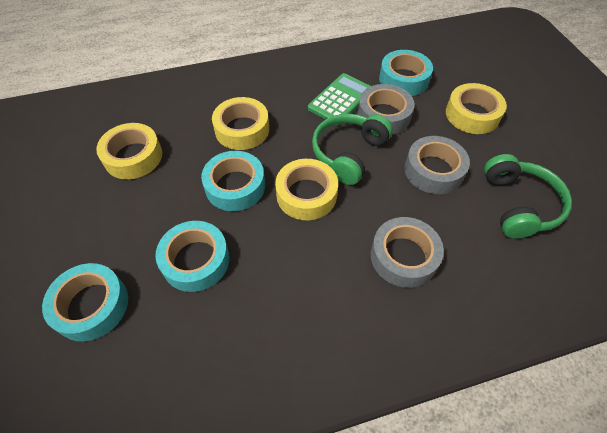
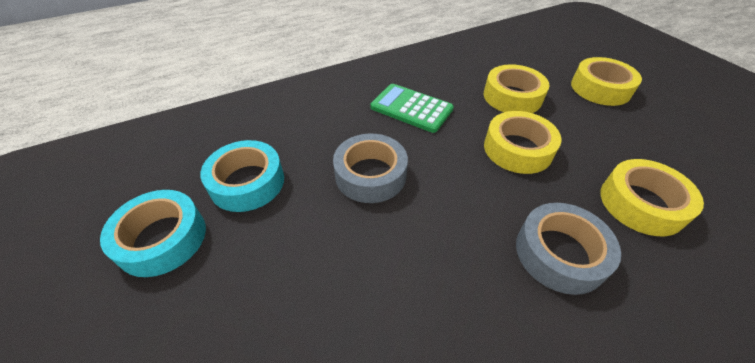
green headphones: 2 -> 0
grey tape: 3 -> 2
turquoise tape: 4 -> 2

